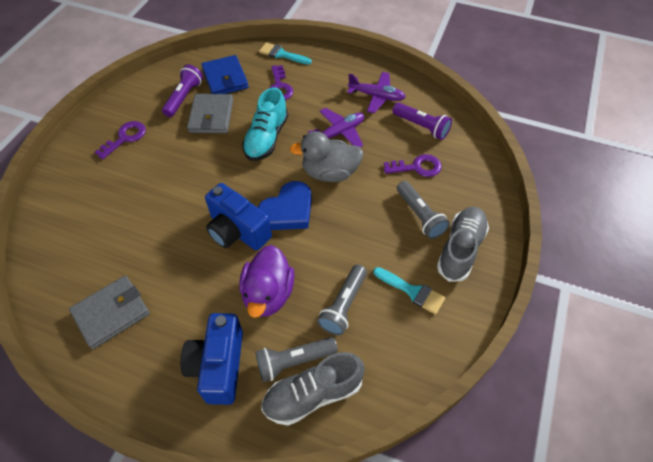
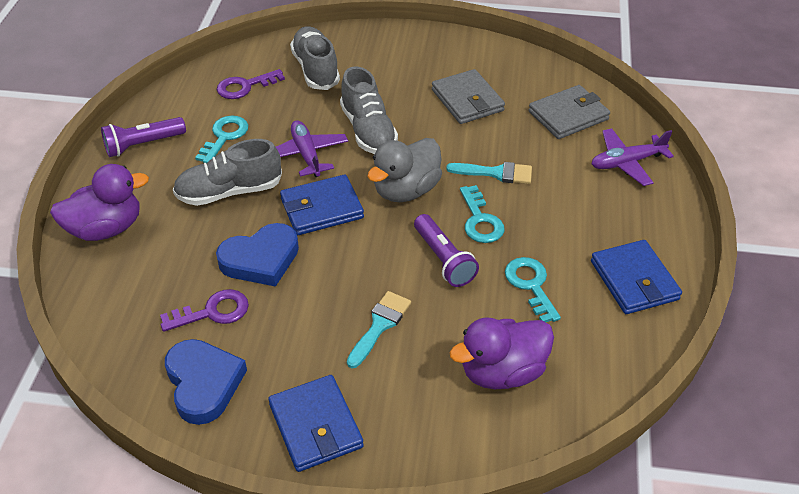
blue camera: 2 -> 0
blue heart: 1 -> 2
blue wallet: 1 -> 3
grey flashlight: 3 -> 0
grey shoe: 2 -> 3
purple duck: 1 -> 2
purple key: 3 -> 2
turquoise key: 0 -> 3
turquoise shoe: 1 -> 0

